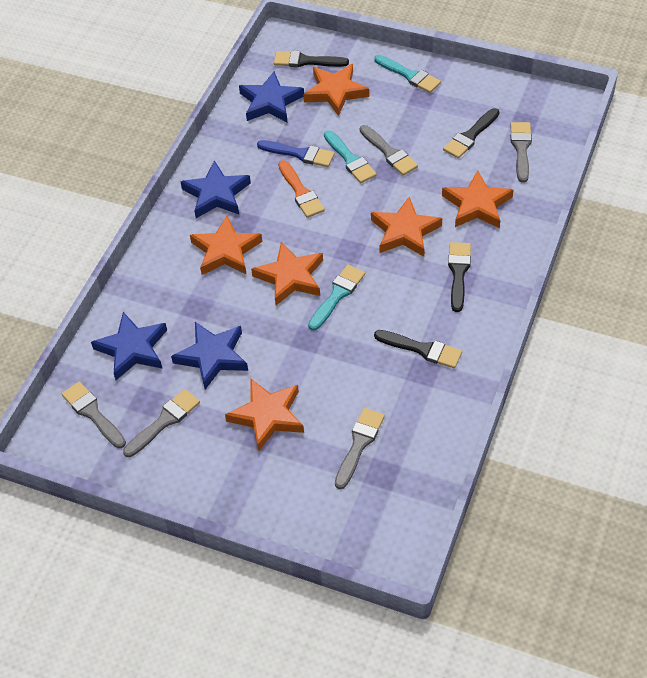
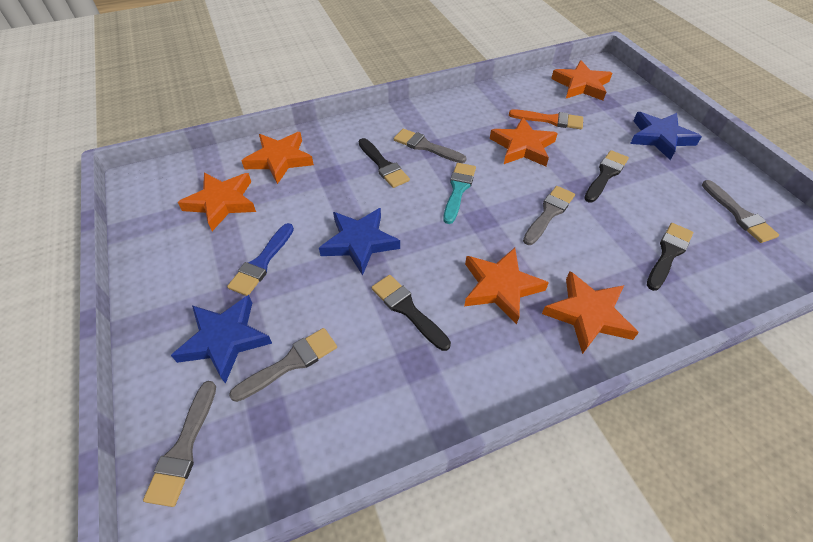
blue star: 4 -> 3
turquoise brush: 3 -> 1

